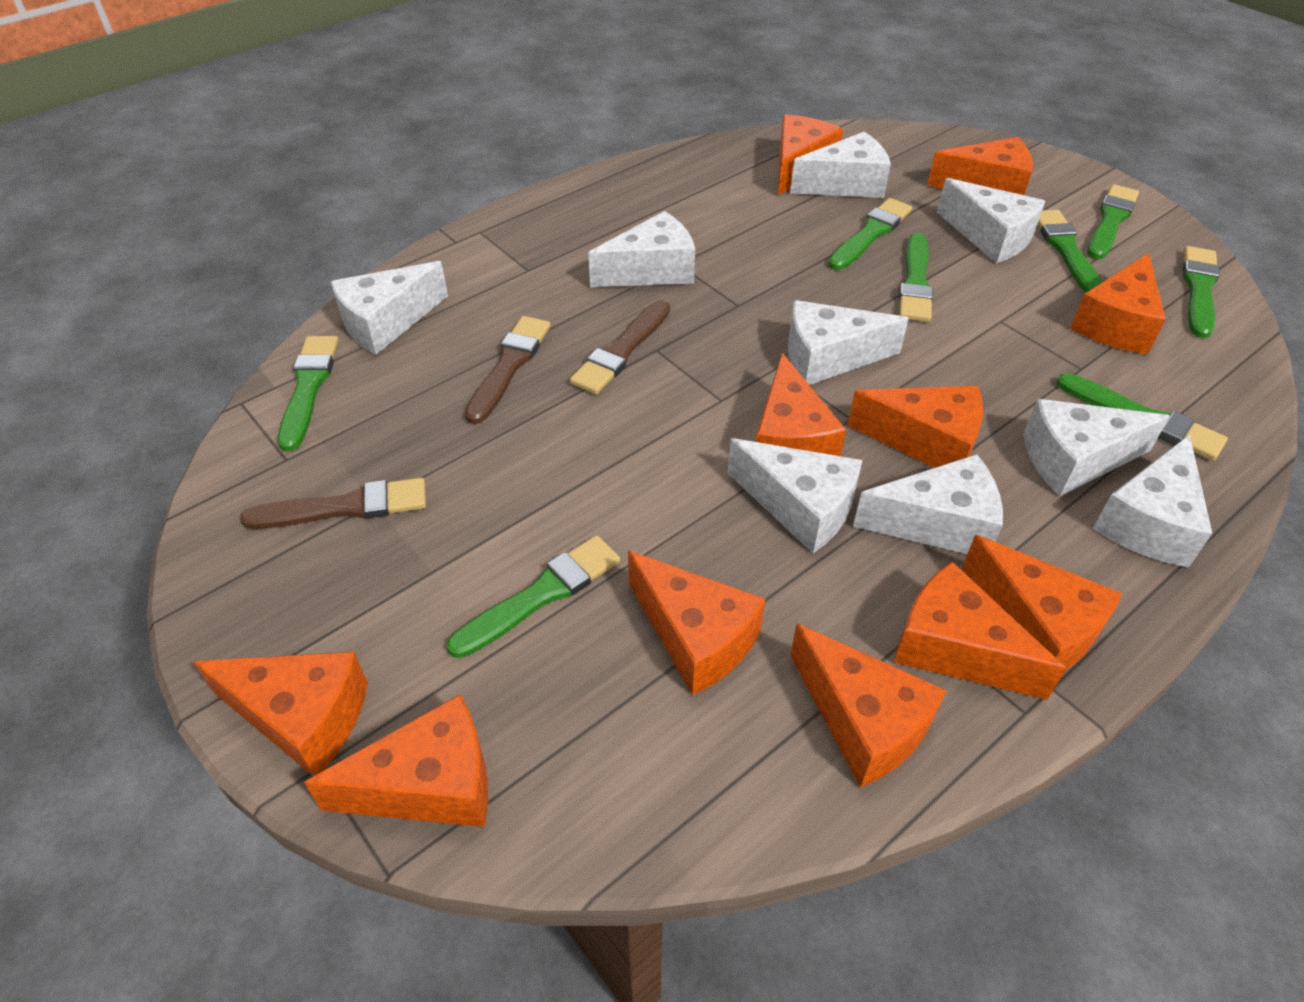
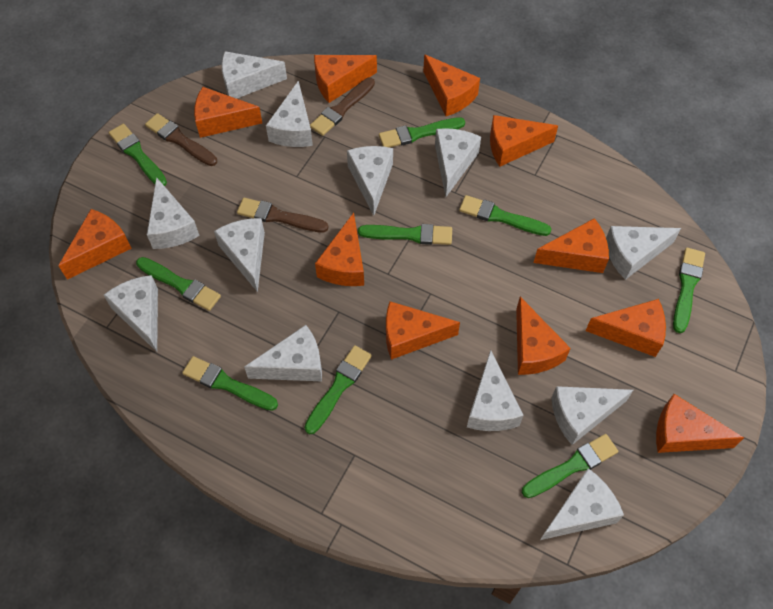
green brush: 8 -> 9
white cheese: 9 -> 12

